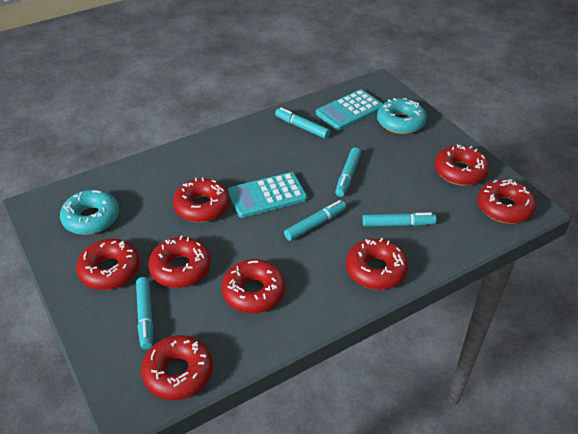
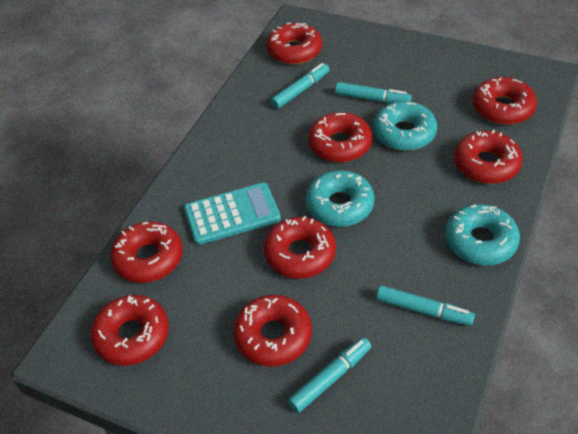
turquoise calculator: 2 -> 1
turquoise donut: 2 -> 3
turquoise marker: 5 -> 4

